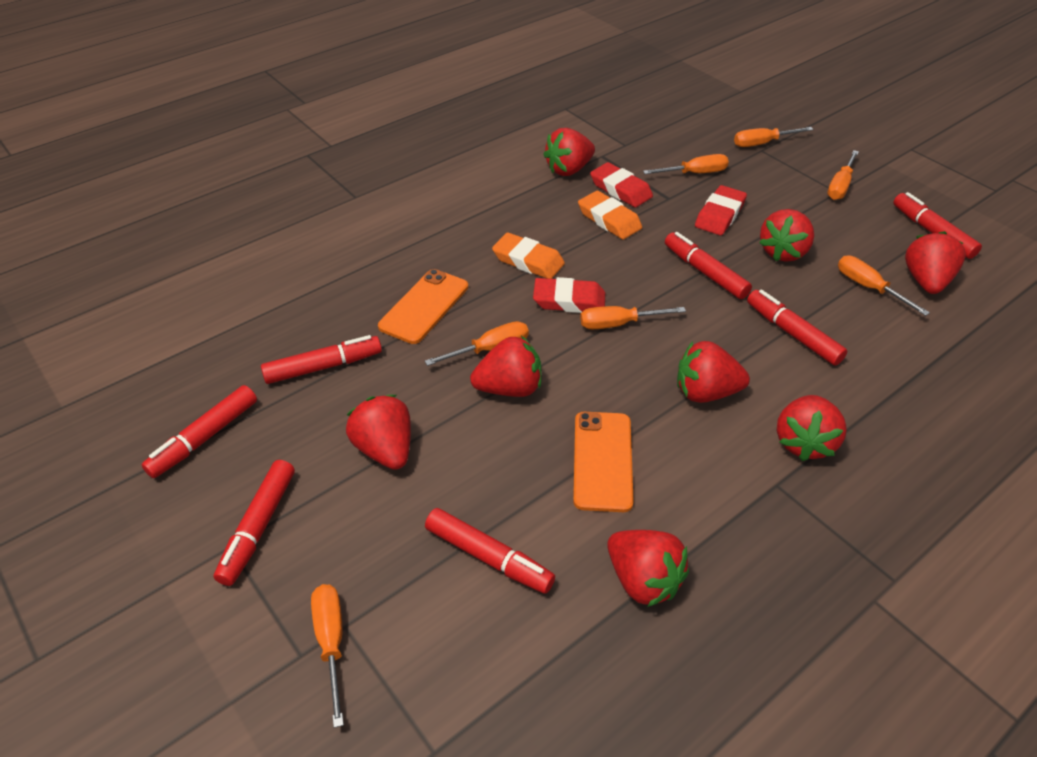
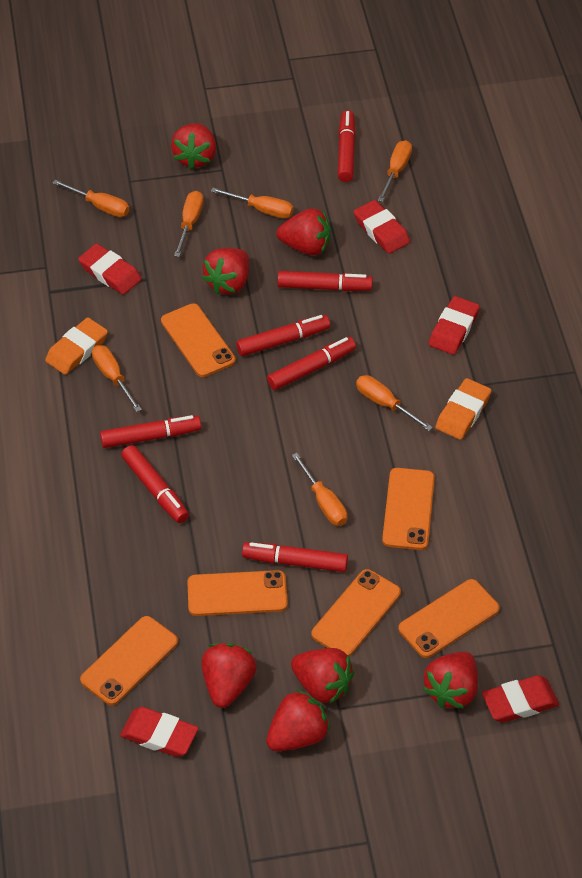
orange phone: 2 -> 6
red eraser: 3 -> 5
red strawberry: 8 -> 7

